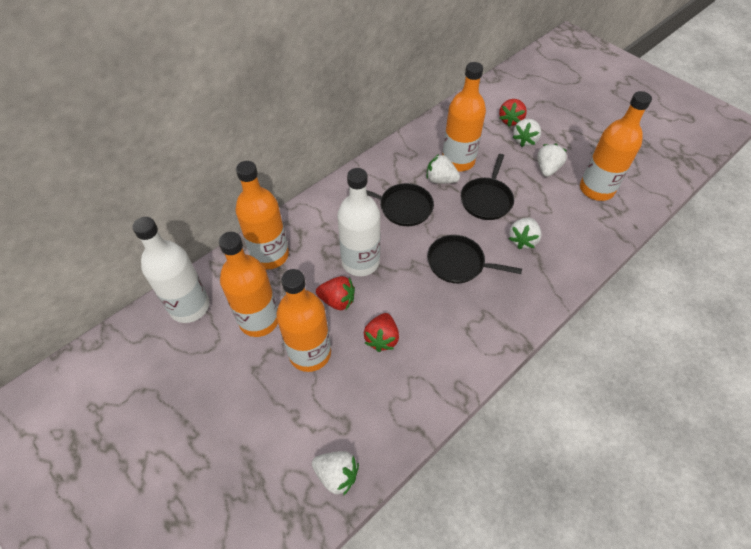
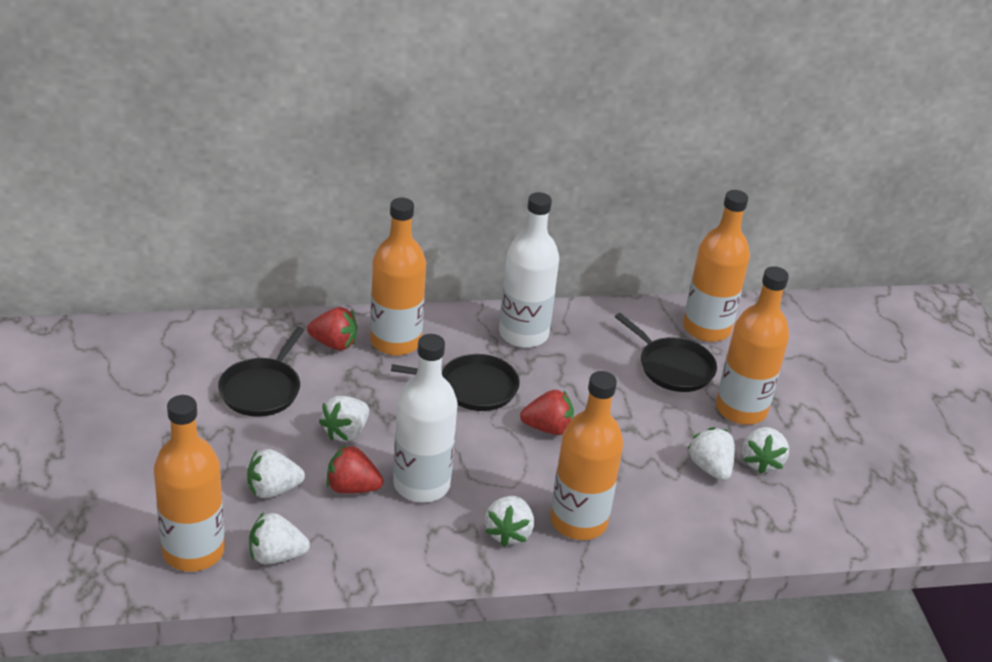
white strawberry: 5 -> 6

